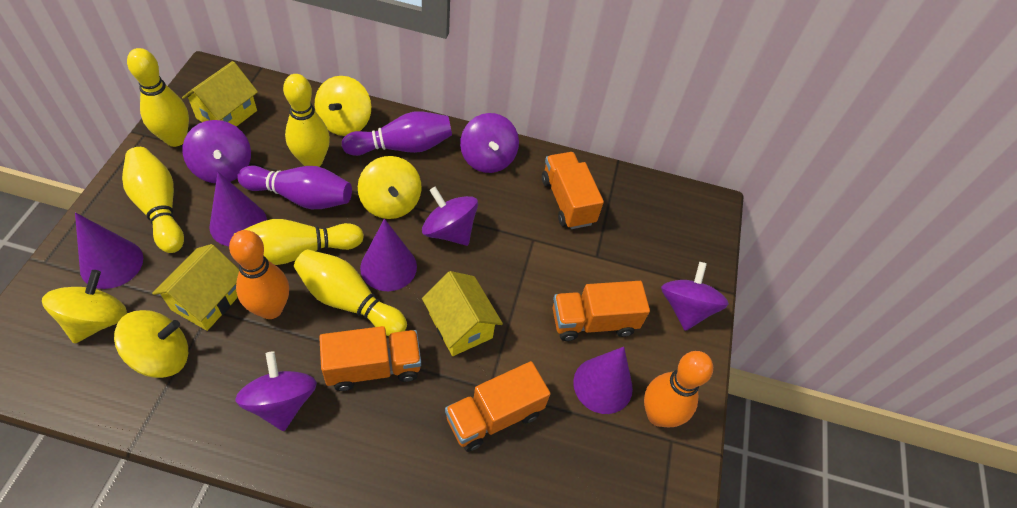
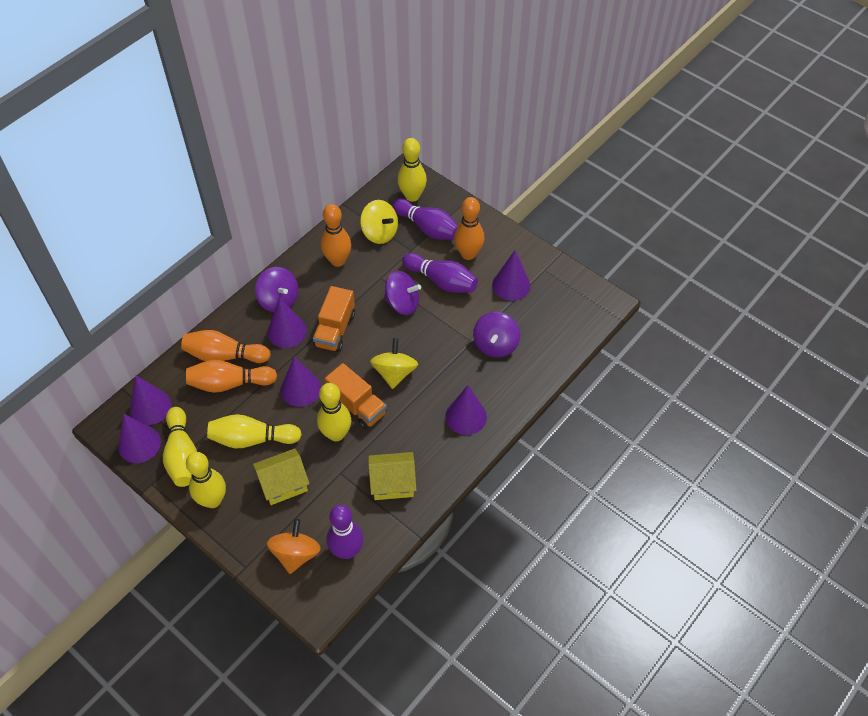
orange bowling pin: 2 -> 4
orange spinning top: 0 -> 1
orange truck: 4 -> 2
purple bowling pin: 2 -> 3
purple cone: 4 -> 6
purple spinning top: 5 -> 3
yellow house: 3 -> 2
yellow spinning top: 4 -> 2

